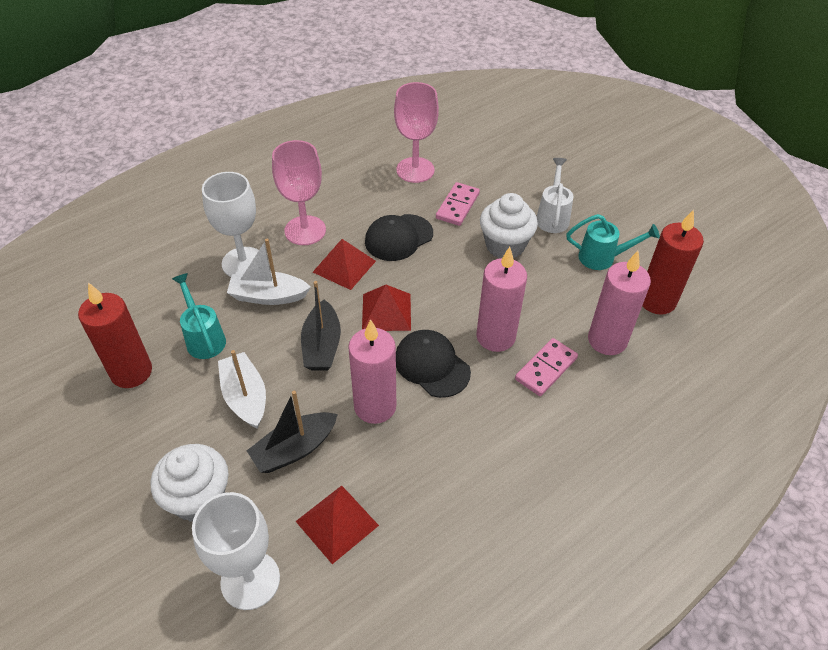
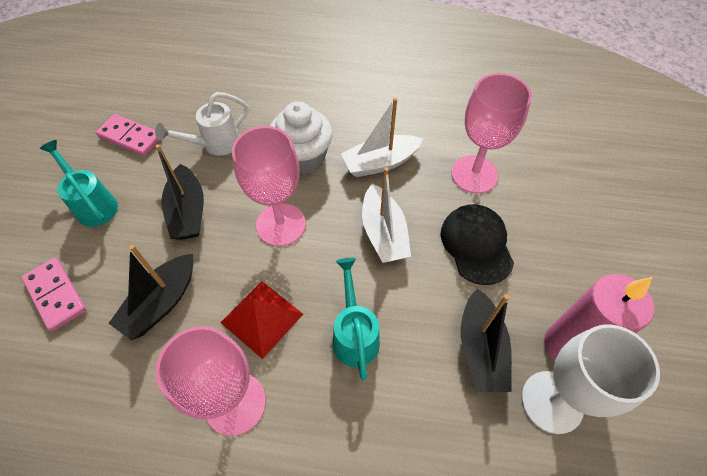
black boat: 2 -> 3
black cap: 2 -> 1
pink candle: 3 -> 1
pink goblet: 2 -> 3
red candle: 2 -> 0
red pyramid: 3 -> 1
white cupcake: 2 -> 1
white goblet: 2 -> 1

